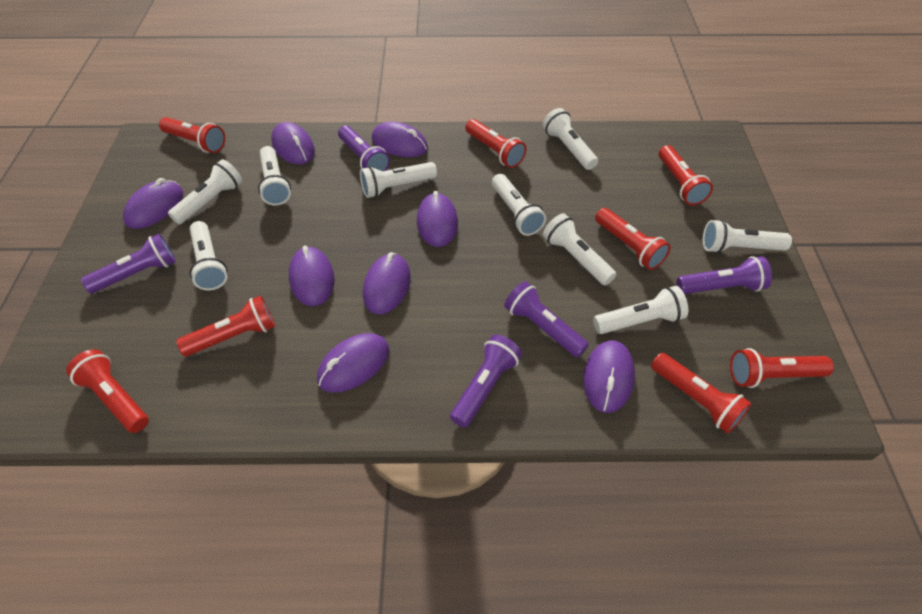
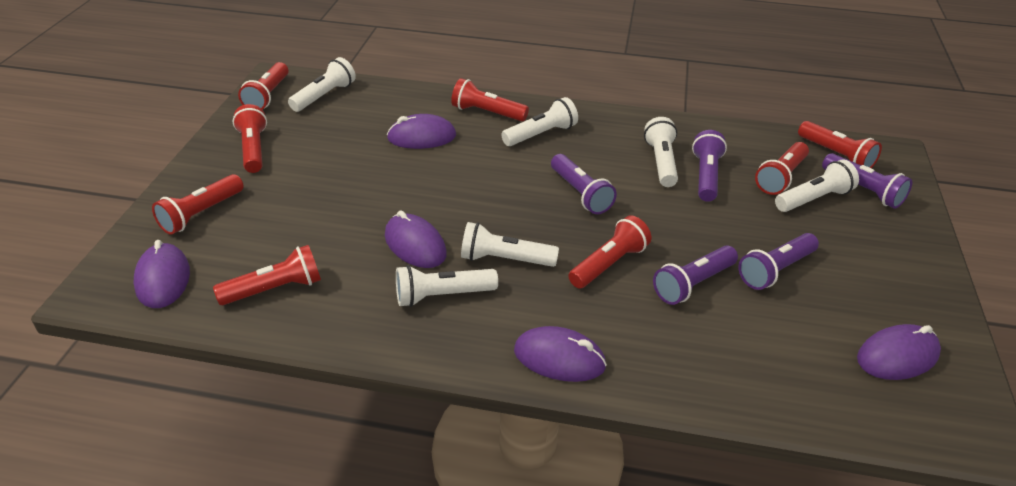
purple mouse: 8 -> 5
white flashlight: 9 -> 6

